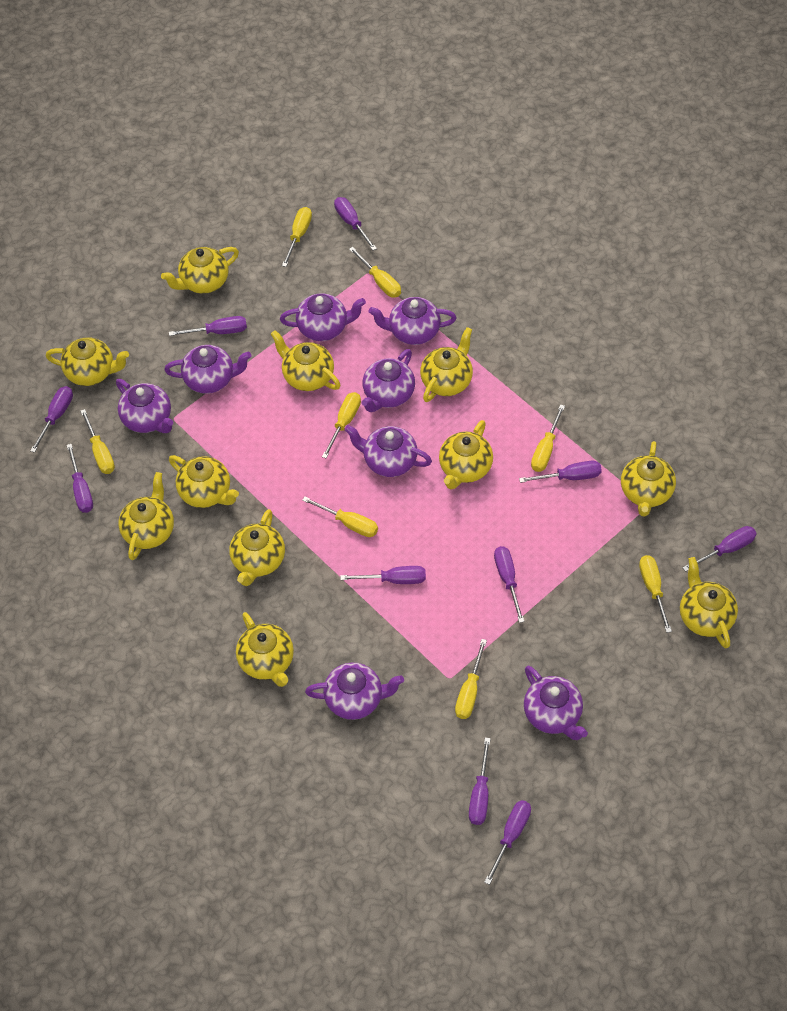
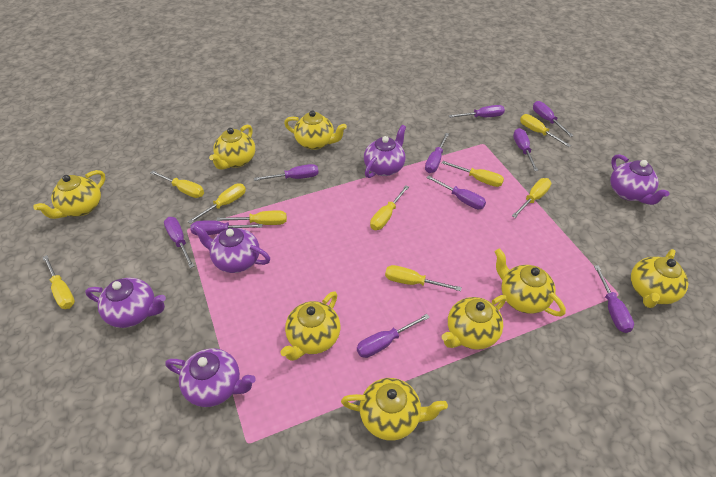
purple teapot: 8 -> 5
yellow screwdriver: 8 -> 9
yellow teapot: 11 -> 8

